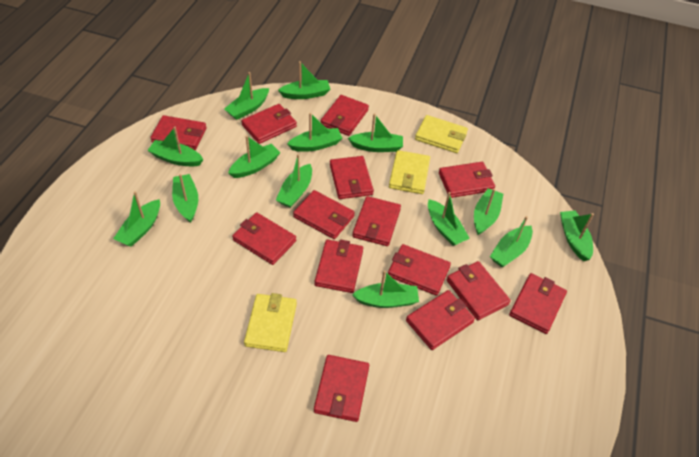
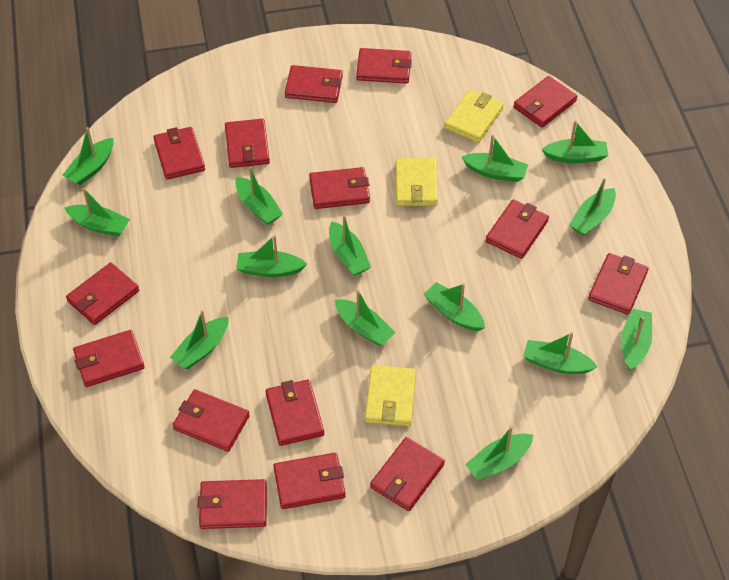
red wallet: 14 -> 15

